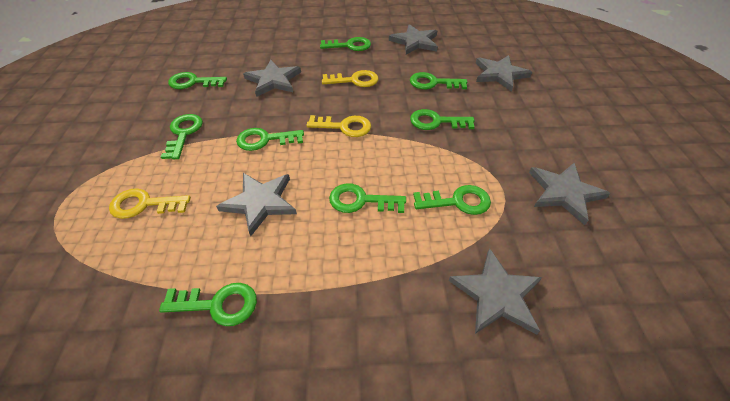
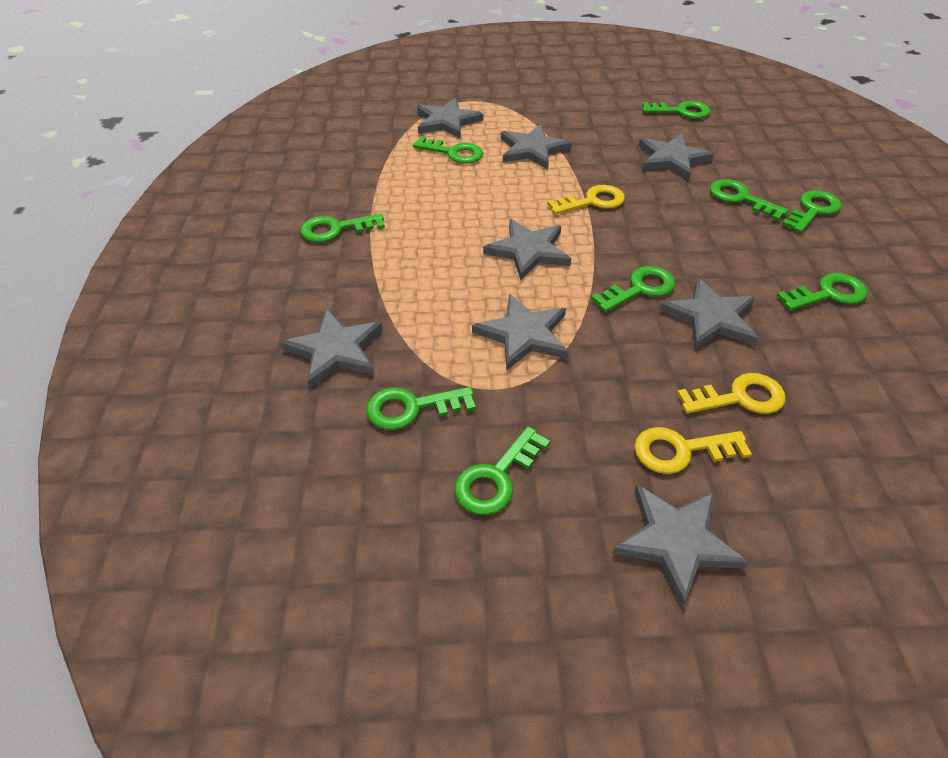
grey star: 6 -> 8

